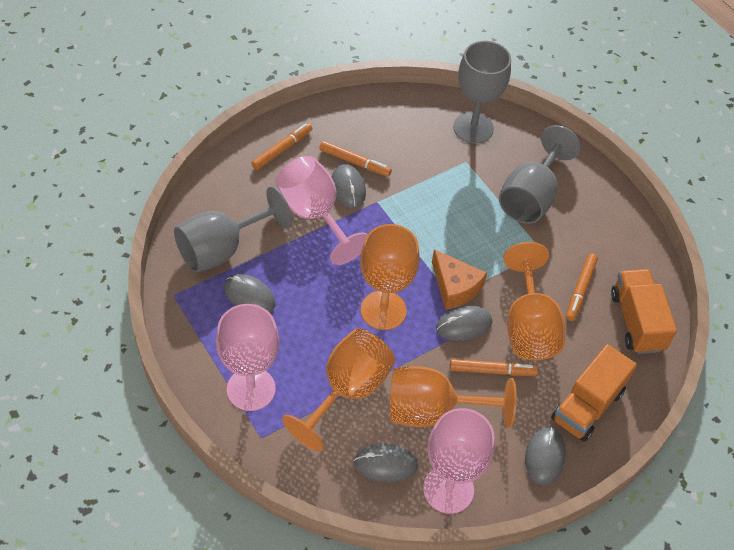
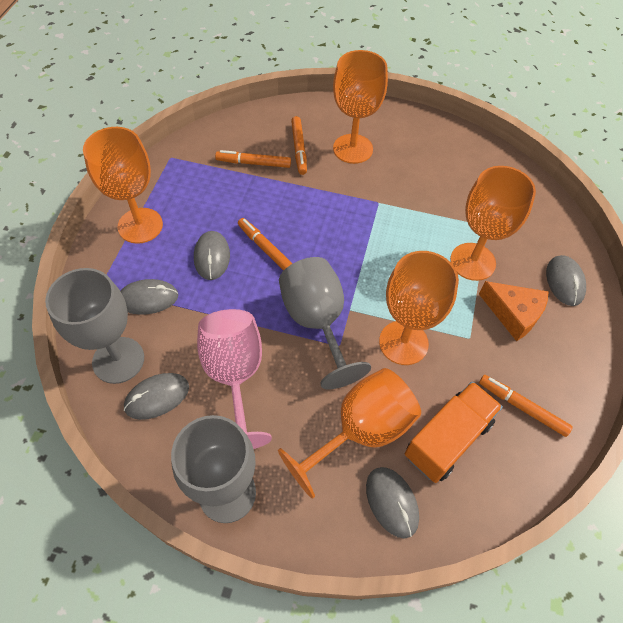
orange goblet: 4 -> 5
orange truck: 2 -> 1
pink goblet: 3 -> 1

